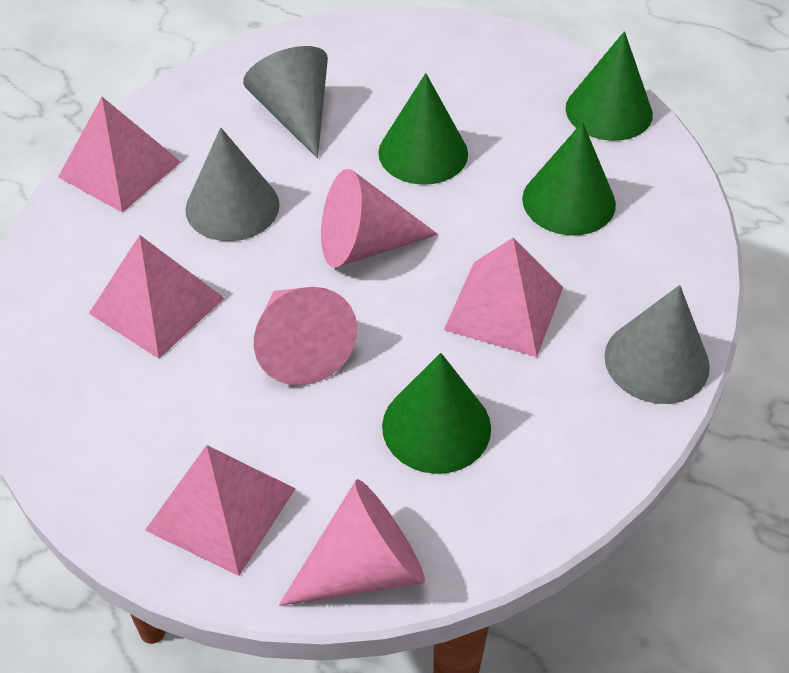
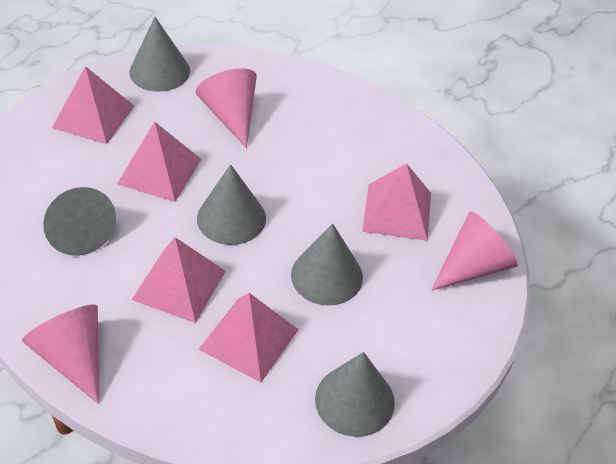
green cone: 4 -> 0
grey cone: 3 -> 5
pink pyramid: 4 -> 5

